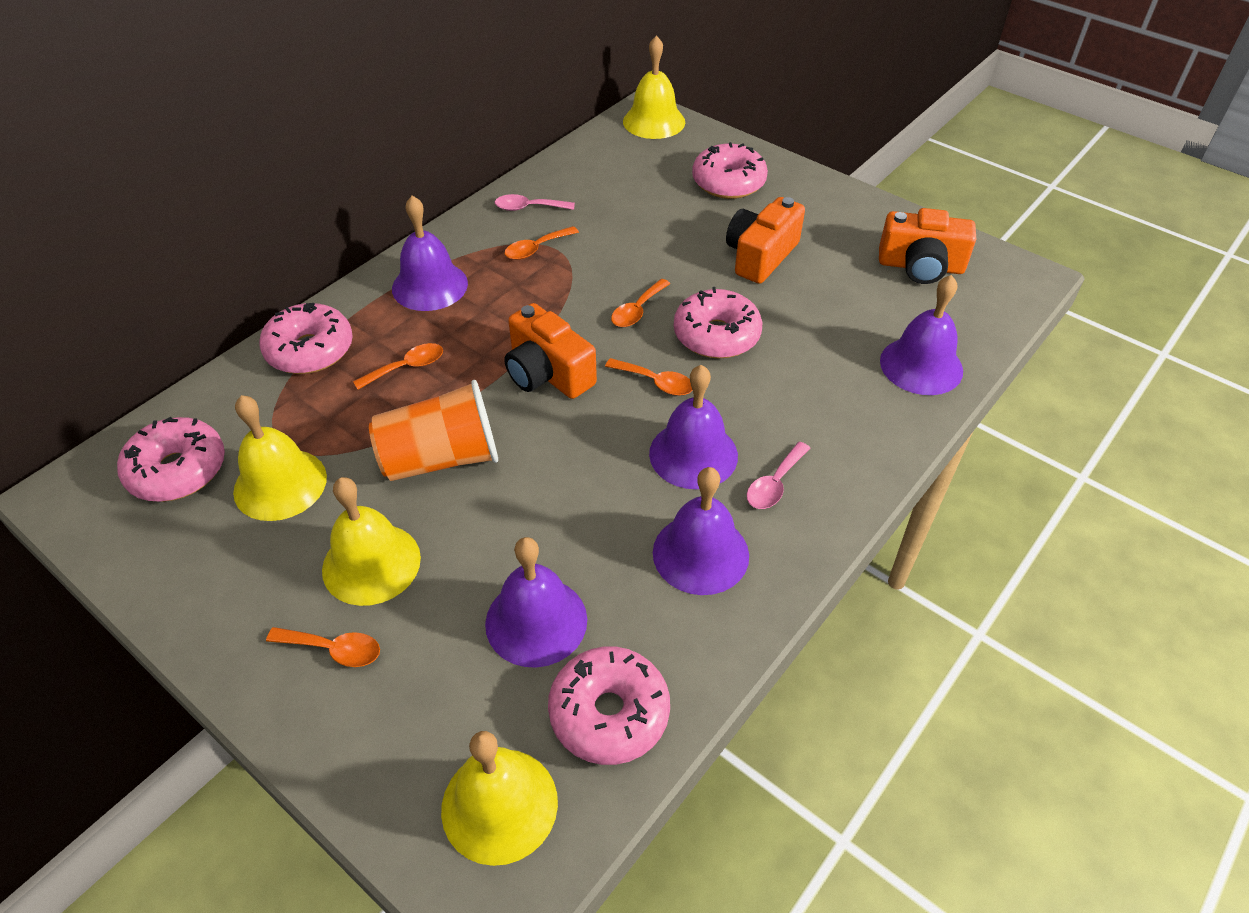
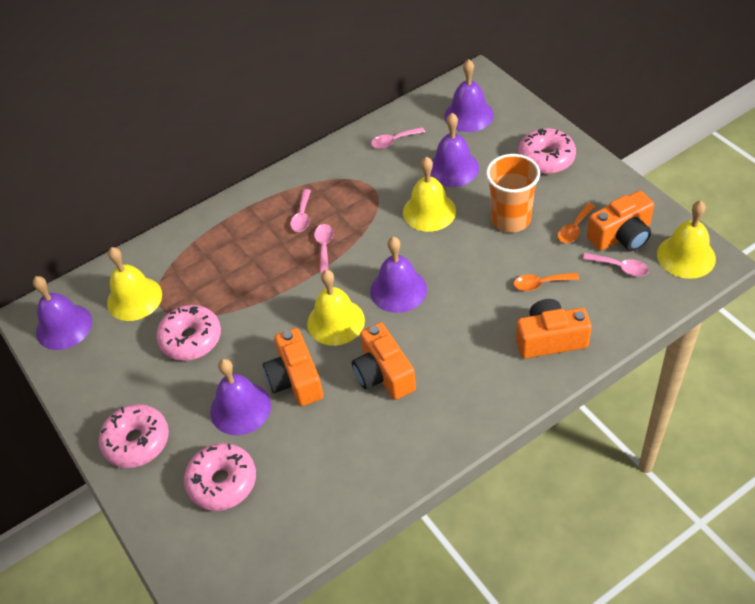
orange camera: 3 -> 4
orange spoon: 5 -> 2
pink donut: 5 -> 4
pink spoon: 2 -> 4

